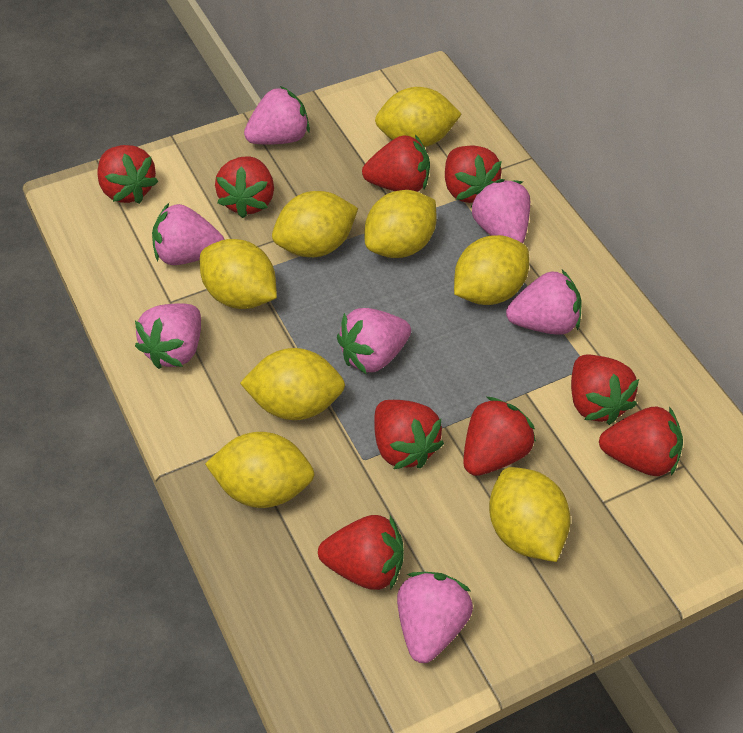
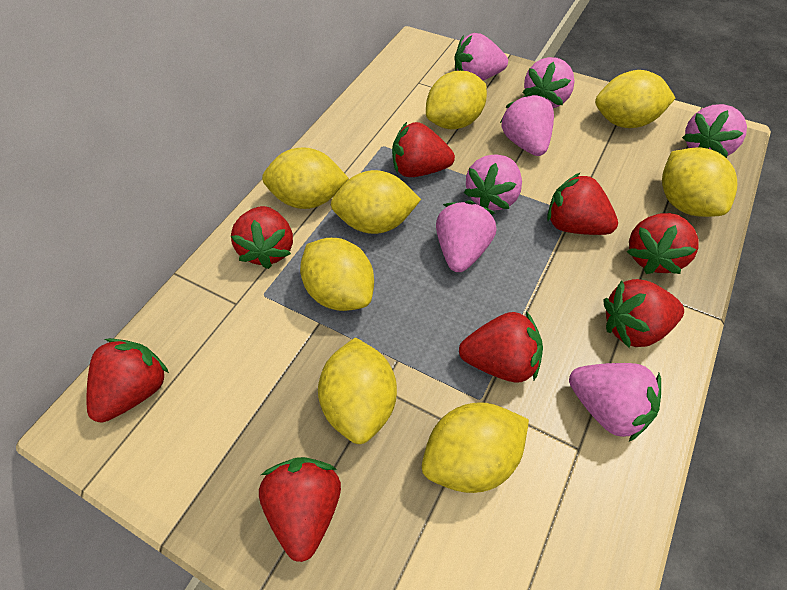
red strawberry: 9 -> 8

